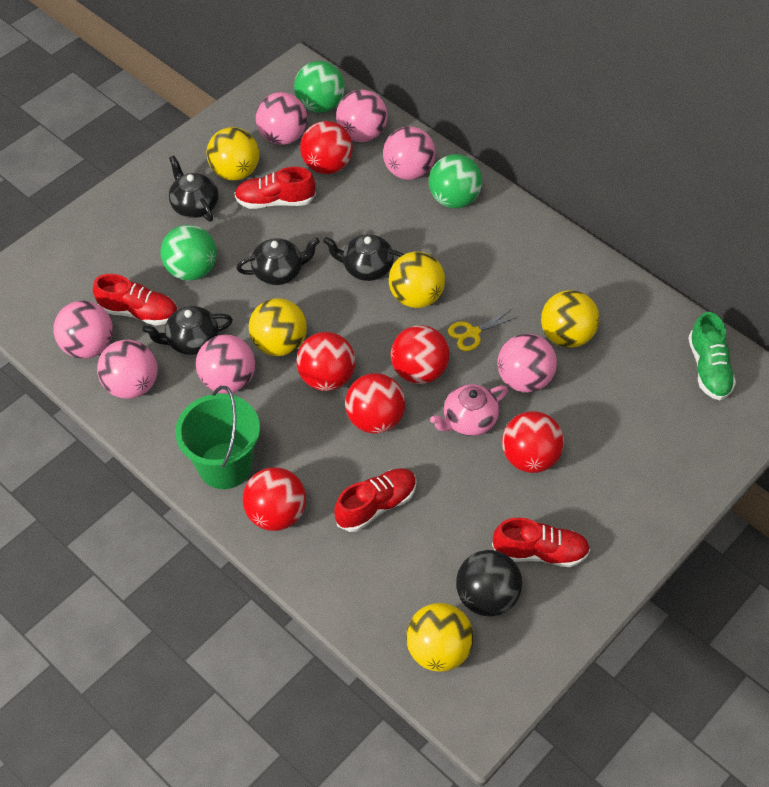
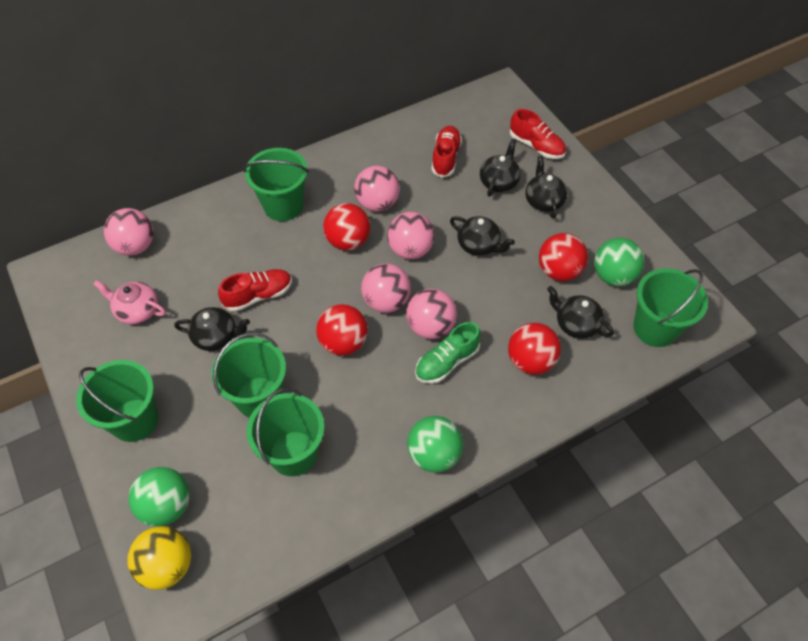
black ball: 1 -> 0
black teapot: 4 -> 5
green bucket: 1 -> 5
pink ball: 7 -> 5
red ball: 6 -> 4
red shoe: 4 -> 3
yellow ball: 5 -> 1
yellow scissors: 1 -> 0

